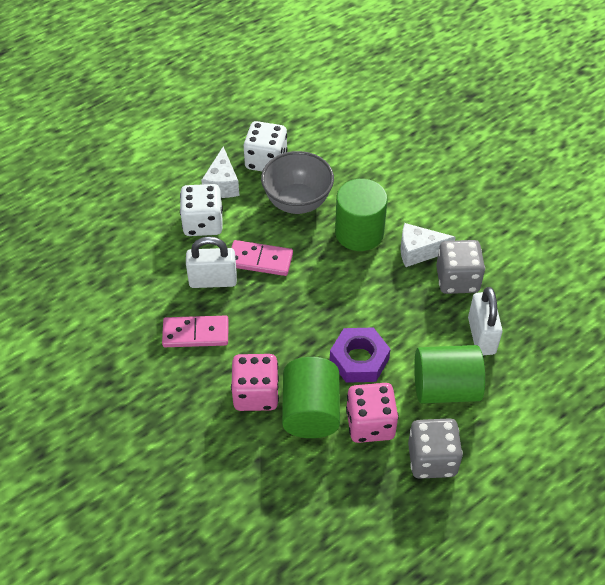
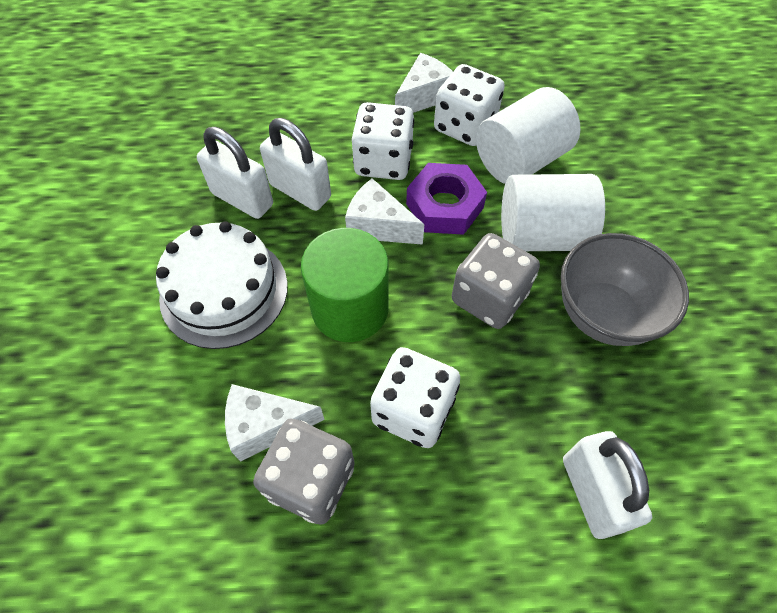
green cylinder: 3 -> 1
pink dice: 2 -> 0
pink domino: 2 -> 0
white cake: 0 -> 1
white cheese: 2 -> 3
white cylinder: 0 -> 2
white dice: 2 -> 3
white padlock: 2 -> 3

